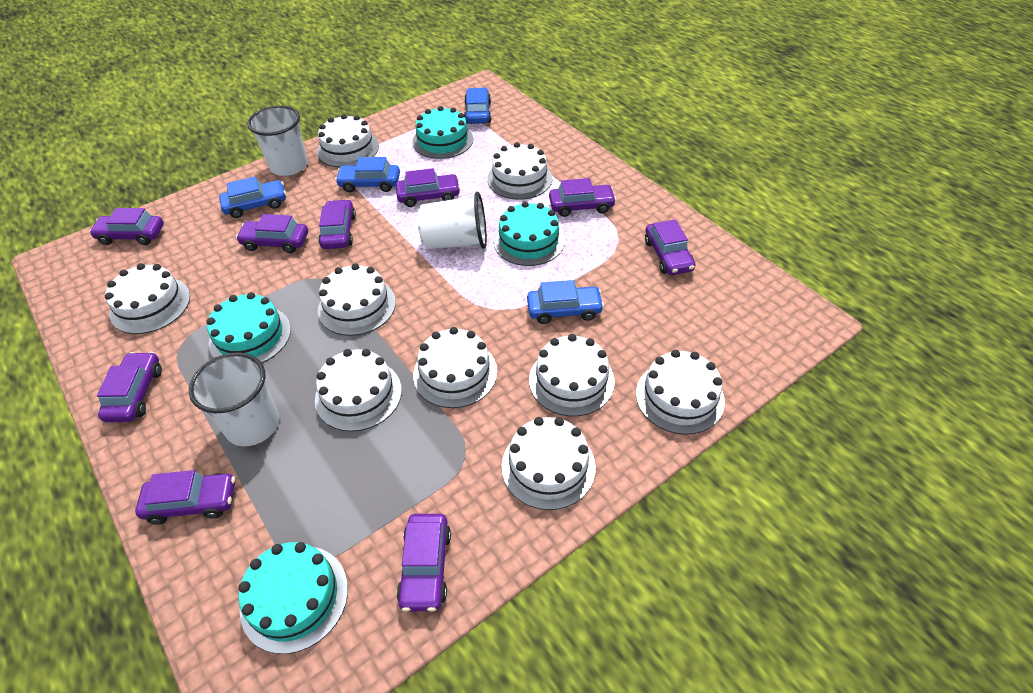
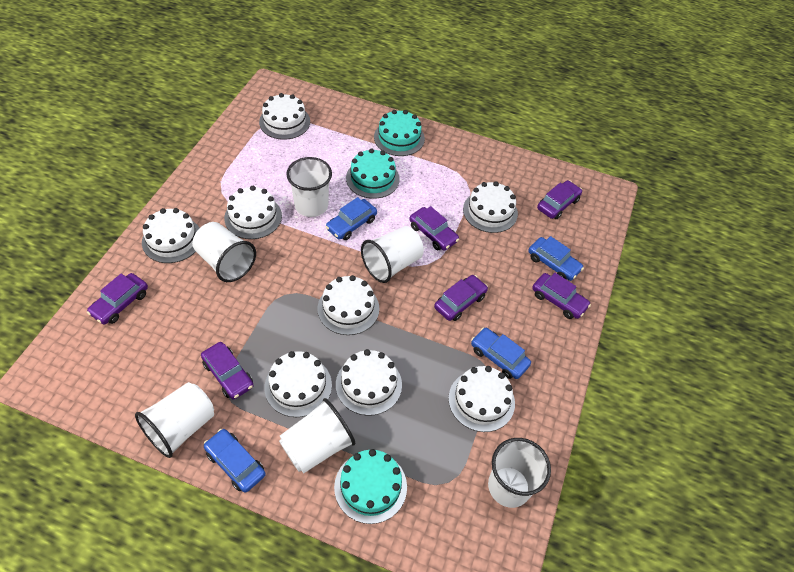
purple car: 9 -> 6
turquoise cake: 4 -> 3
white cake: 9 -> 8
white cup: 3 -> 6

